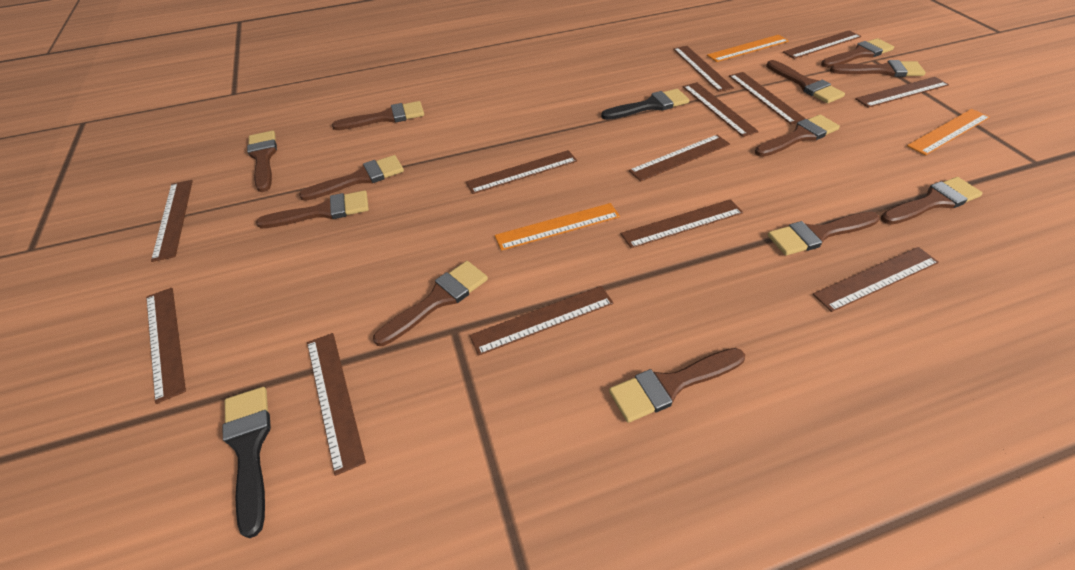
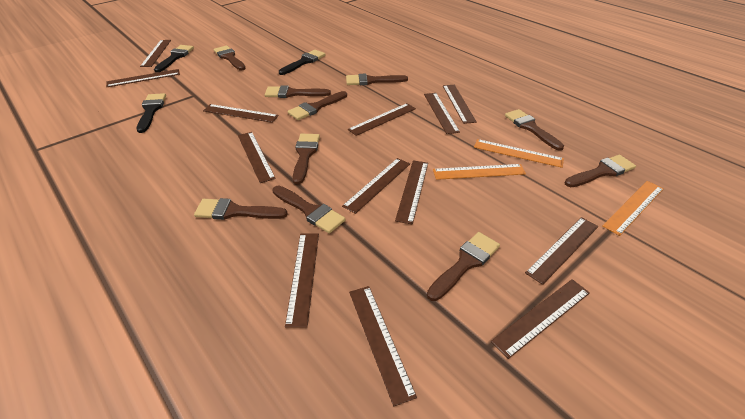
black brush: 2 -> 3
brown brush: 12 -> 10

